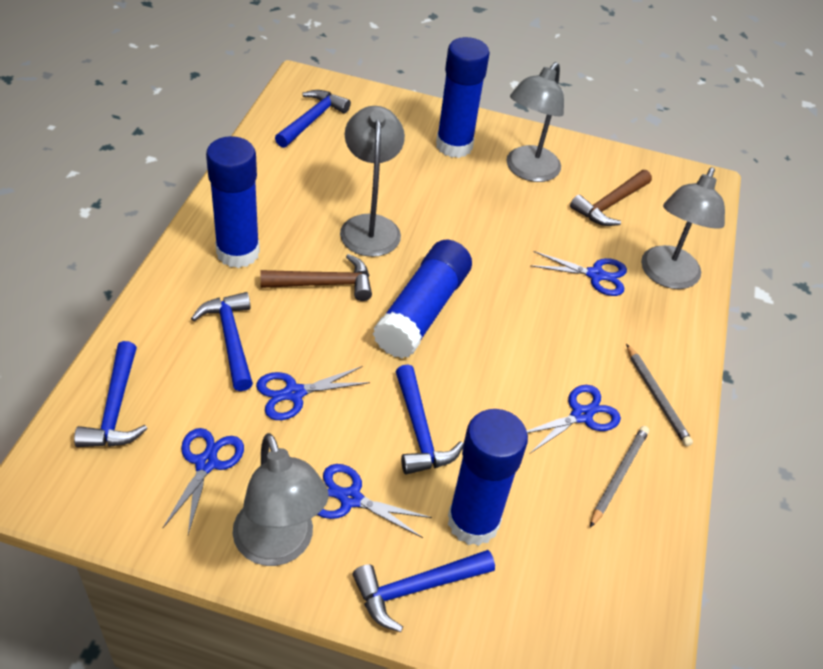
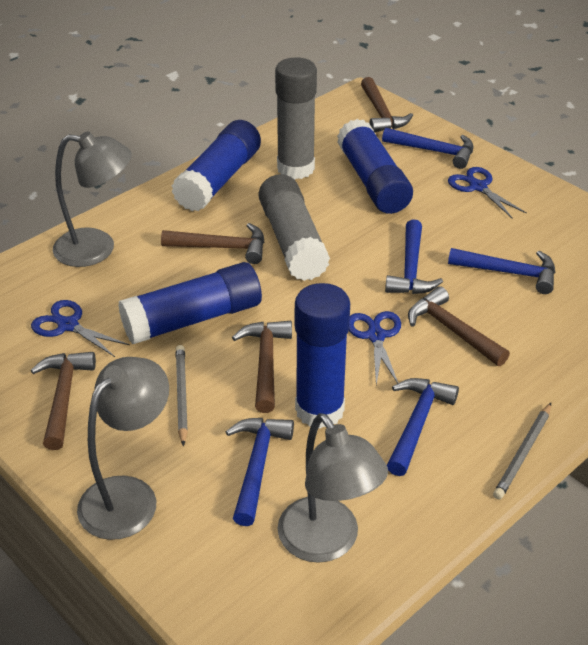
blue scissors: 5 -> 3
brown hammer: 2 -> 5
grey glue stick: 0 -> 2
grey lamp: 4 -> 3

